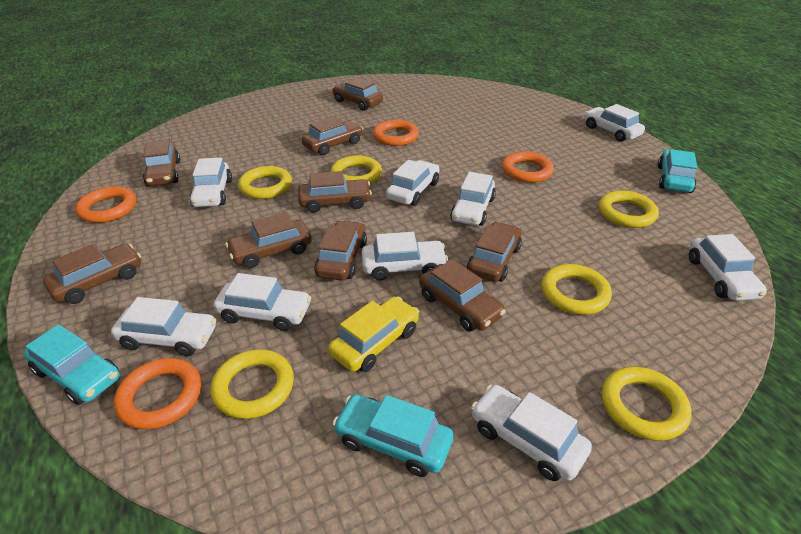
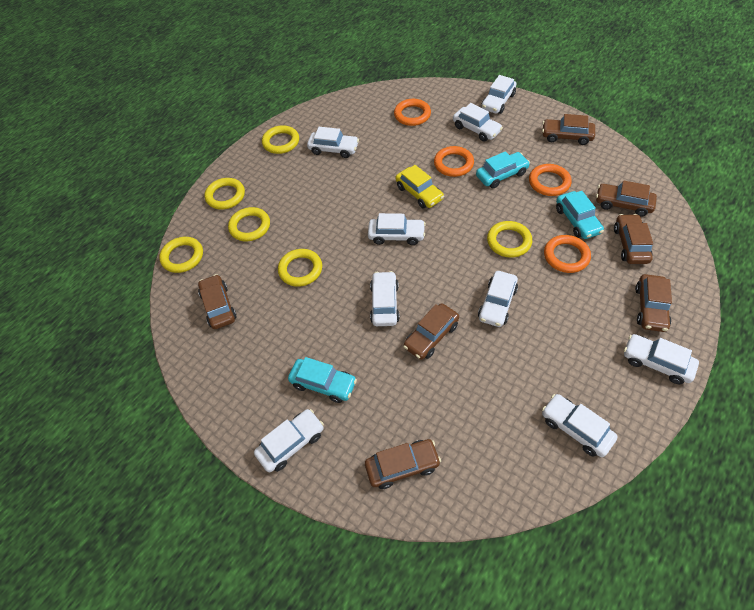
brown car: 9 -> 7

